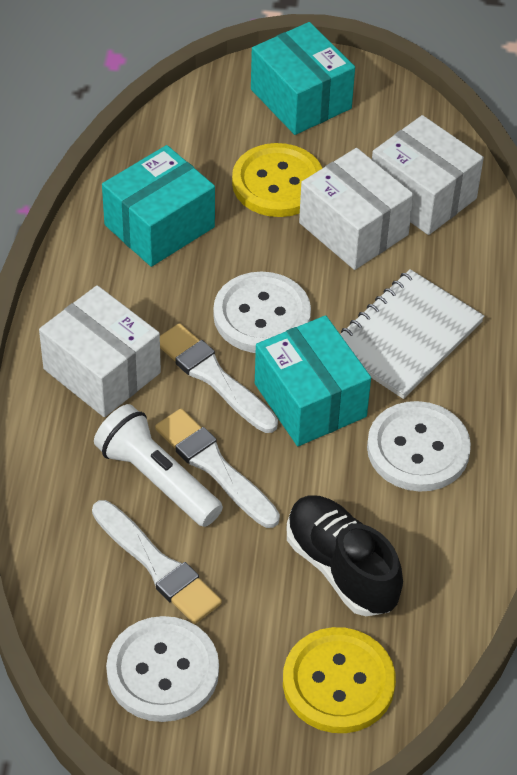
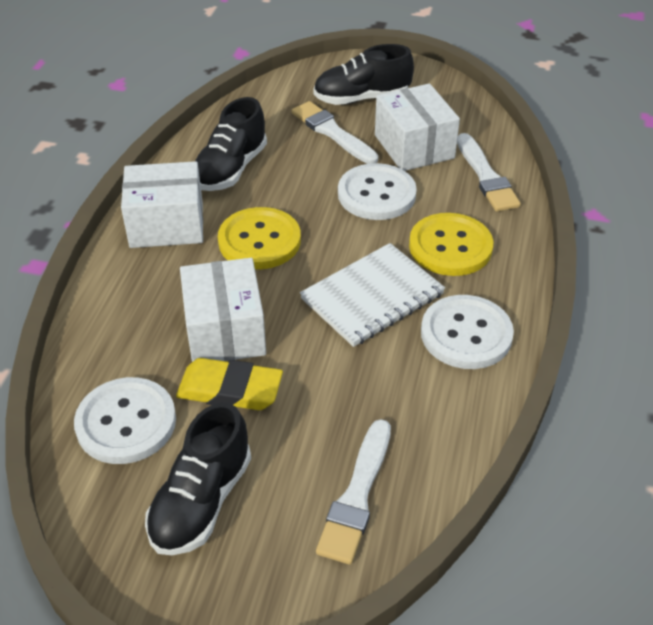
black shoe: 1 -> 3
turquoise box: 3 -> 0
white flashlight: 1 -> 0
yellow eraser: 0 -> 1

